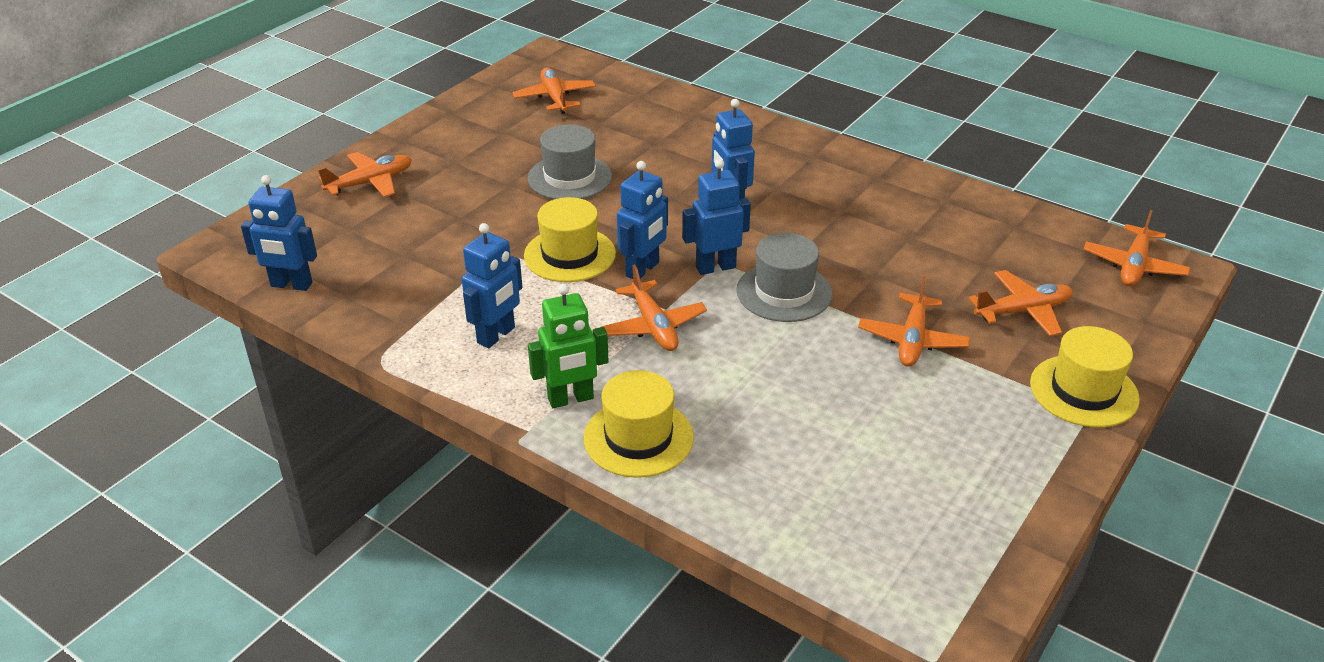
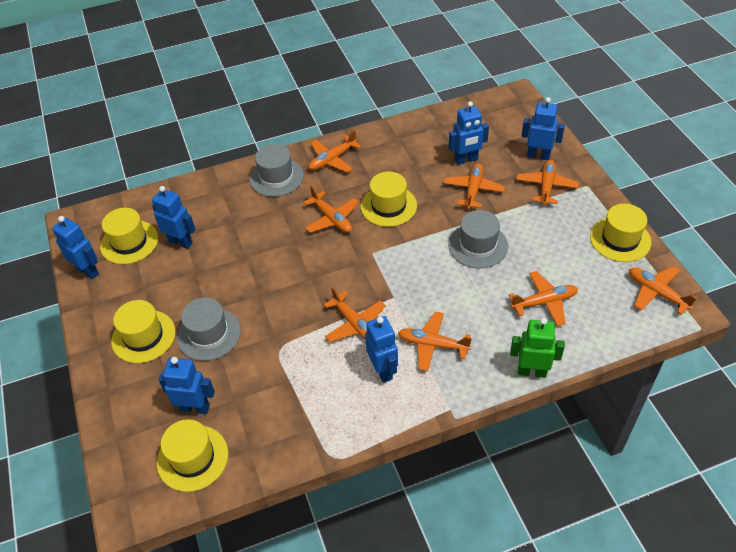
blue robot: 5 -> 6
grey hat: 2 -> 3
orange plane: 6 -> 8
yellow hat: 3 -> 5

